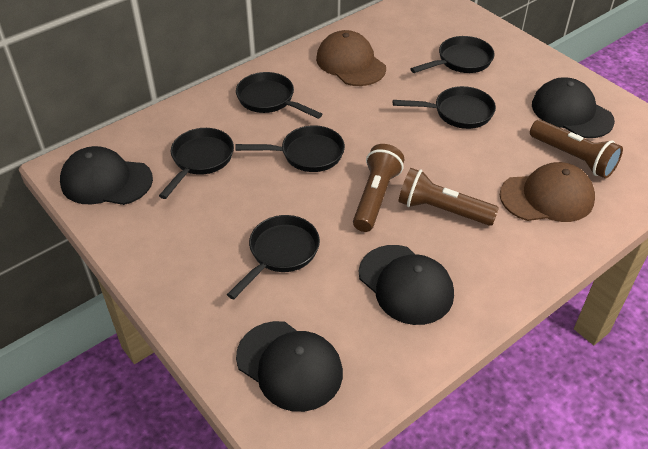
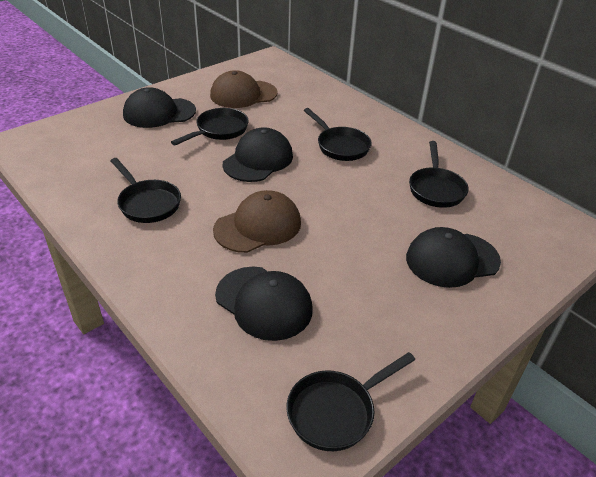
black pan: 6 -> 5
brown flashlight: 3 -> 0

